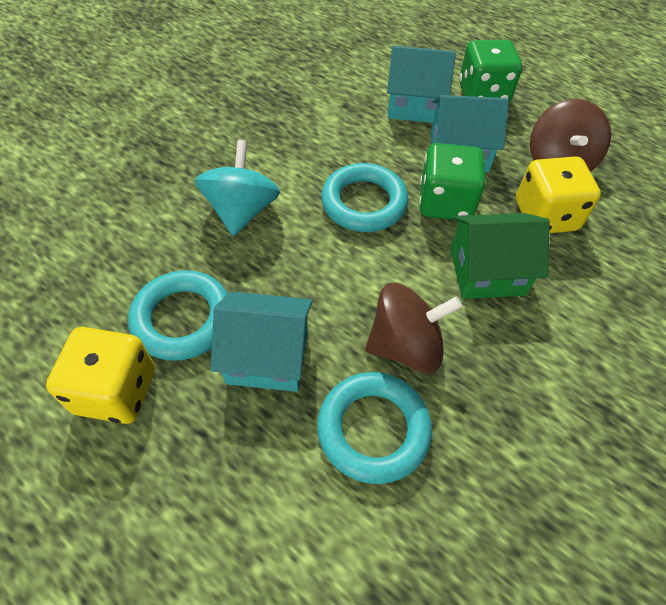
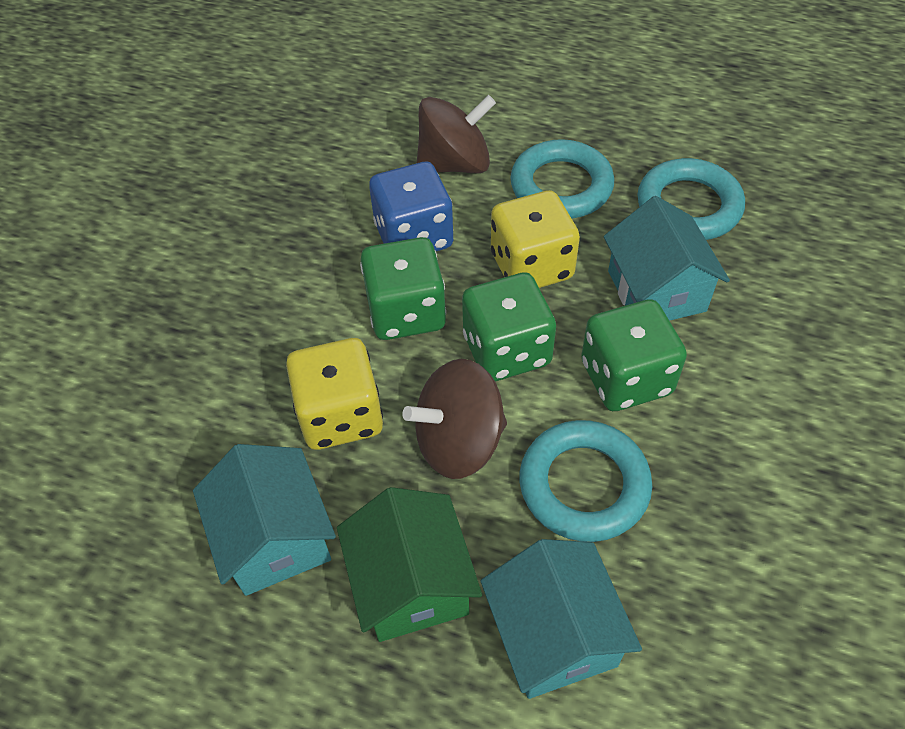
blue dice: 0 -> 1
green dice: 2 -> 3
turquoise spinning top: 1 -> 0

